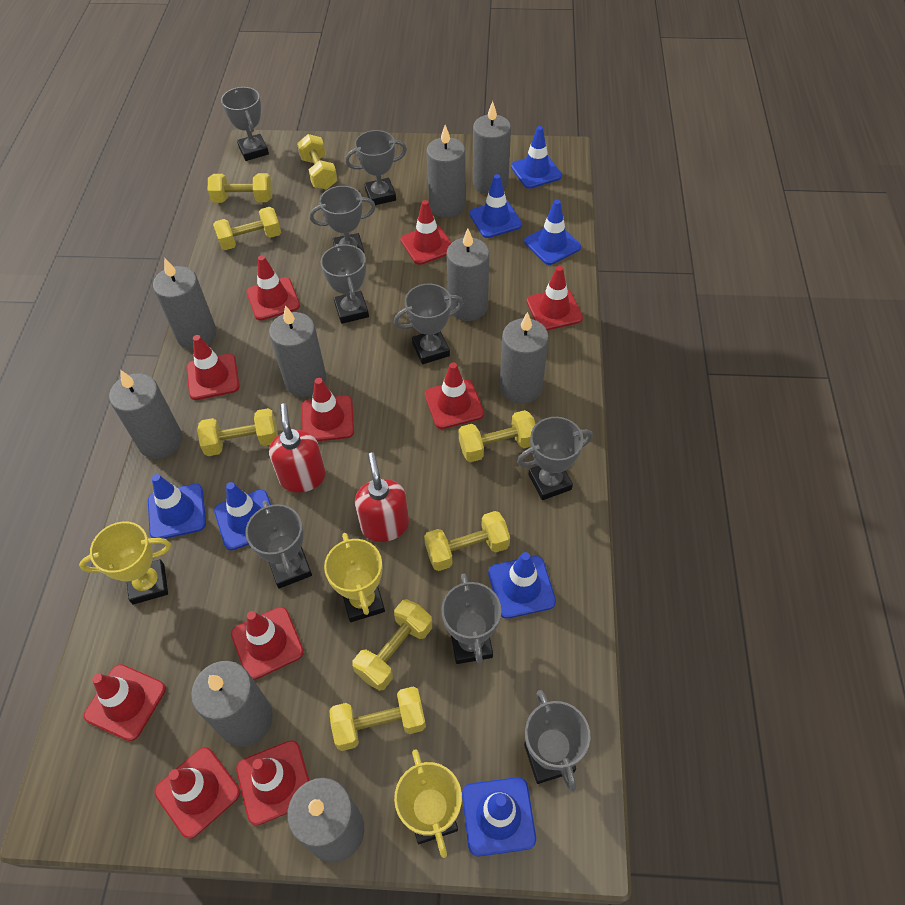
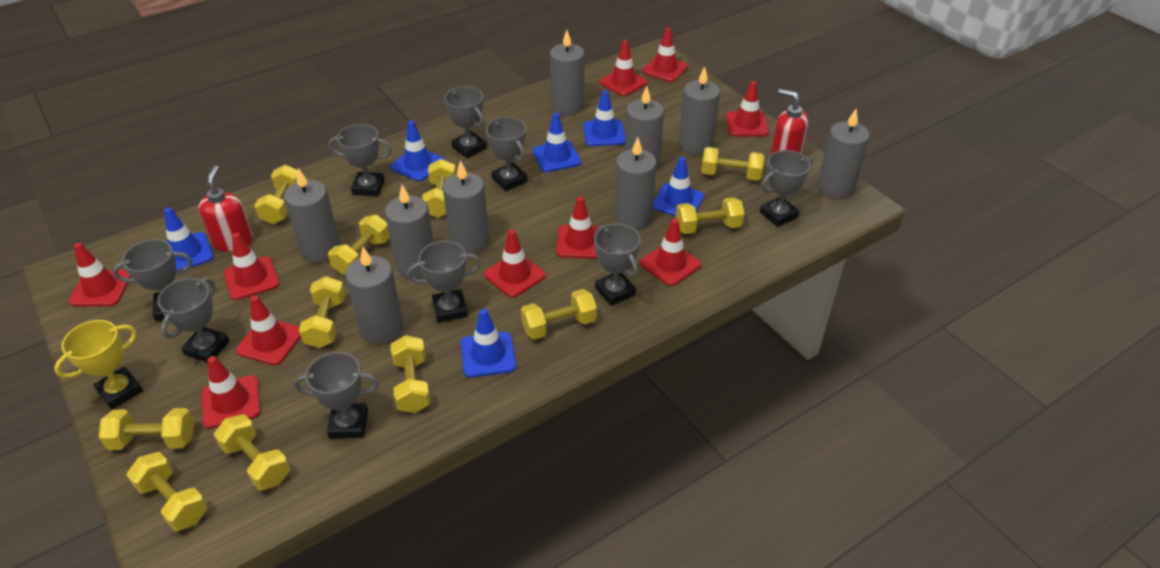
blue traffic cone: 7 -> 6
yellow dumbbell: 8 -> 11
yellow trophy: 3 -> 1

